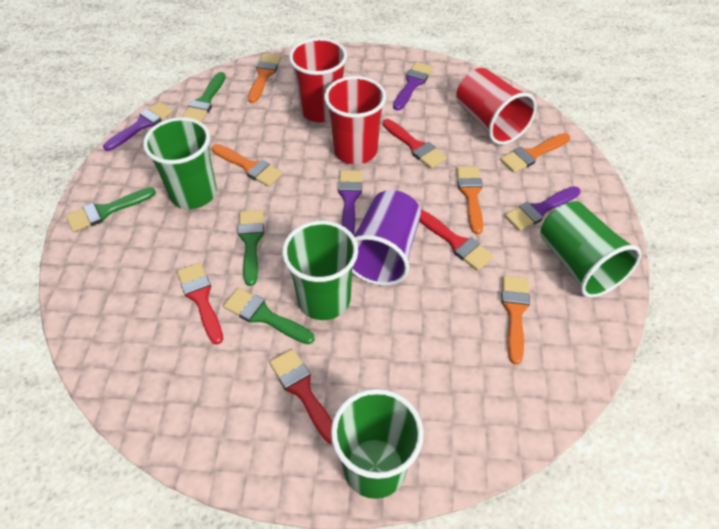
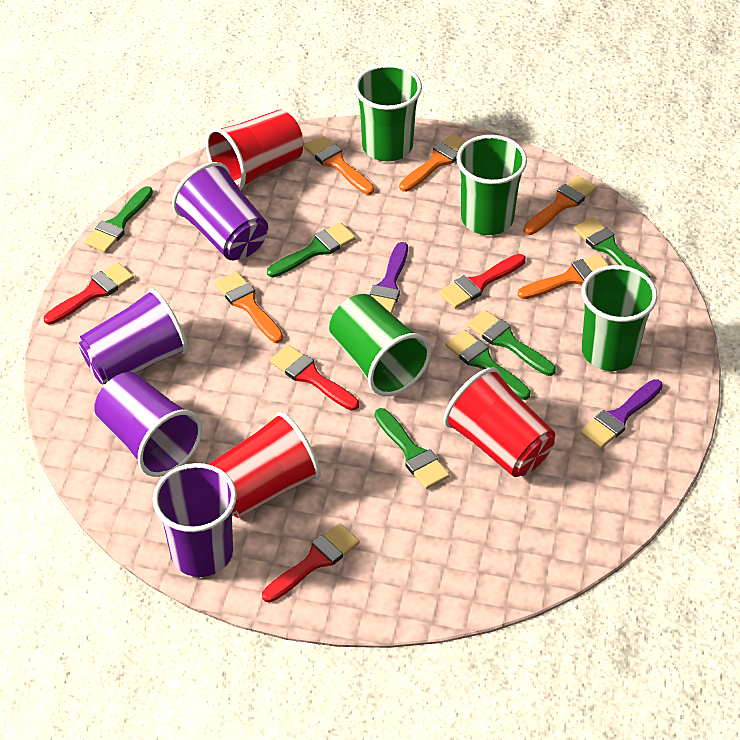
green brush: 4 -> 6
purple brush: 4 -> 2
purple cup: 1 -> 4

